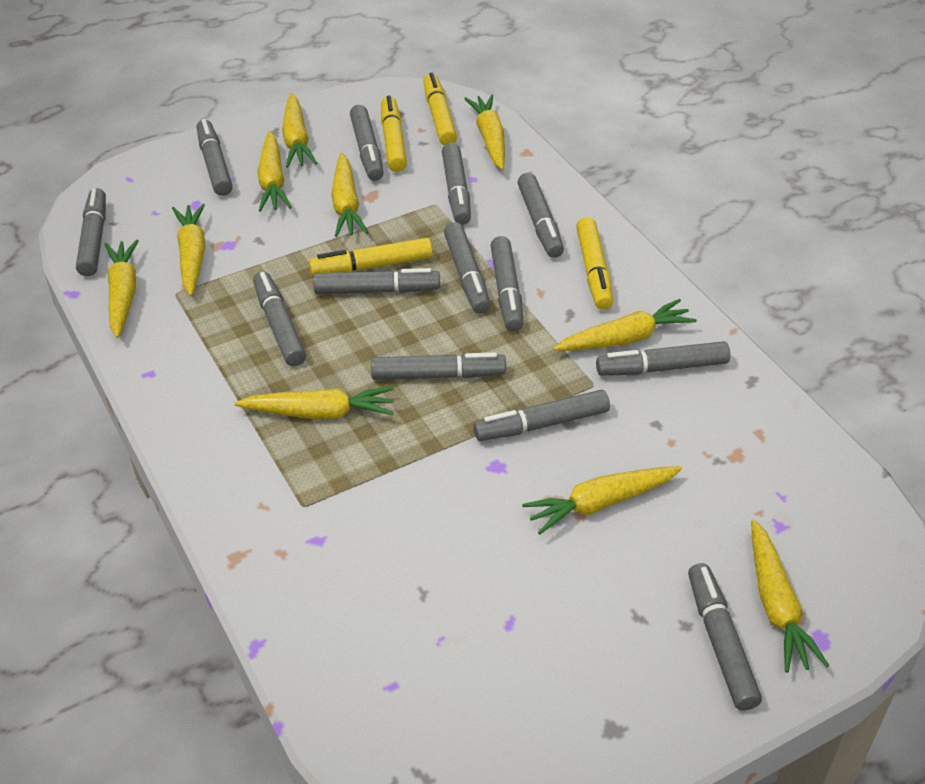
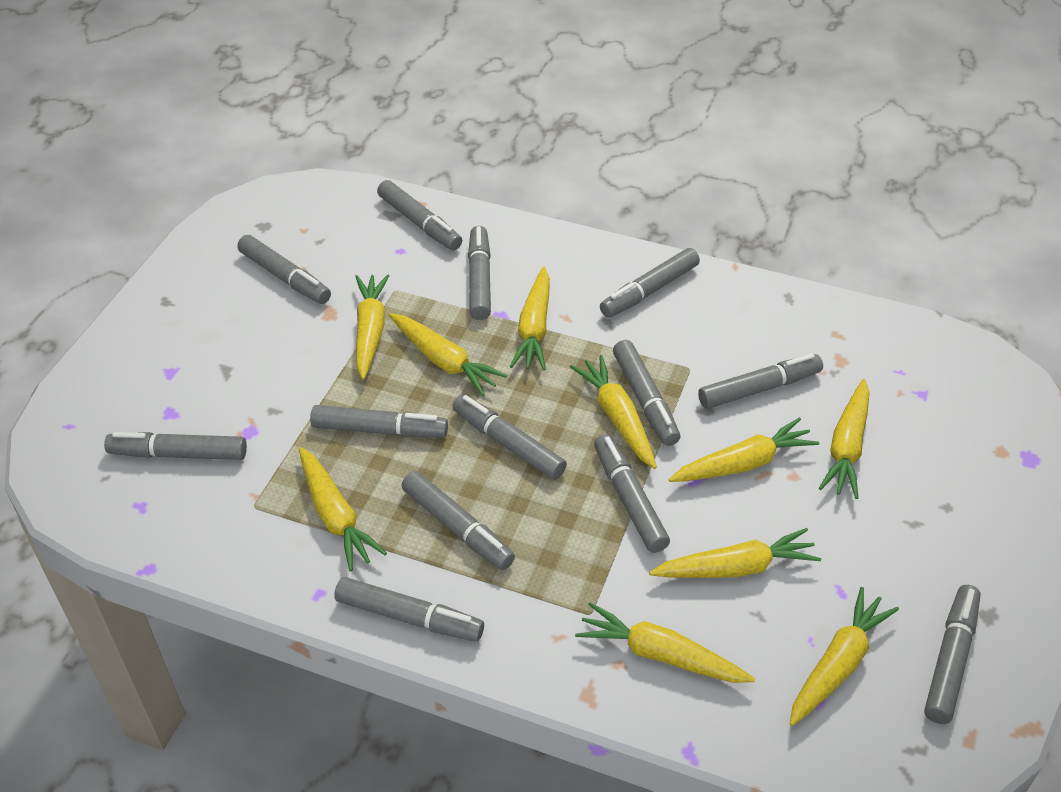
yellow marker: 4 -> 0

